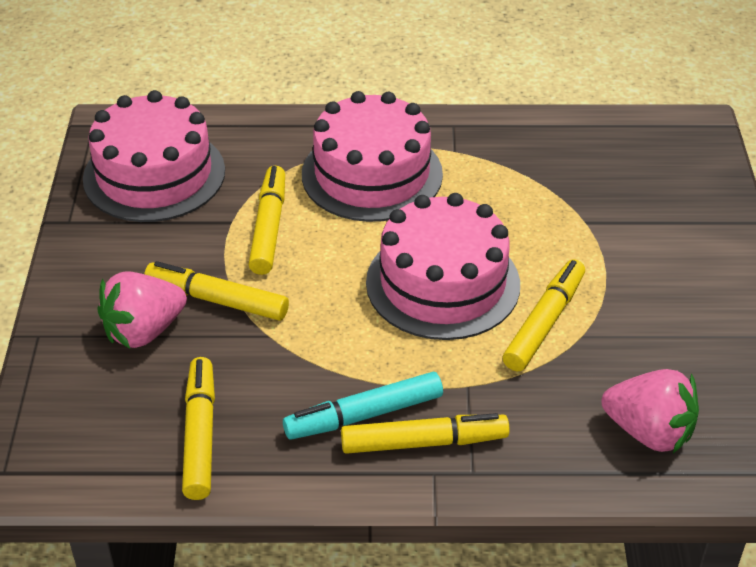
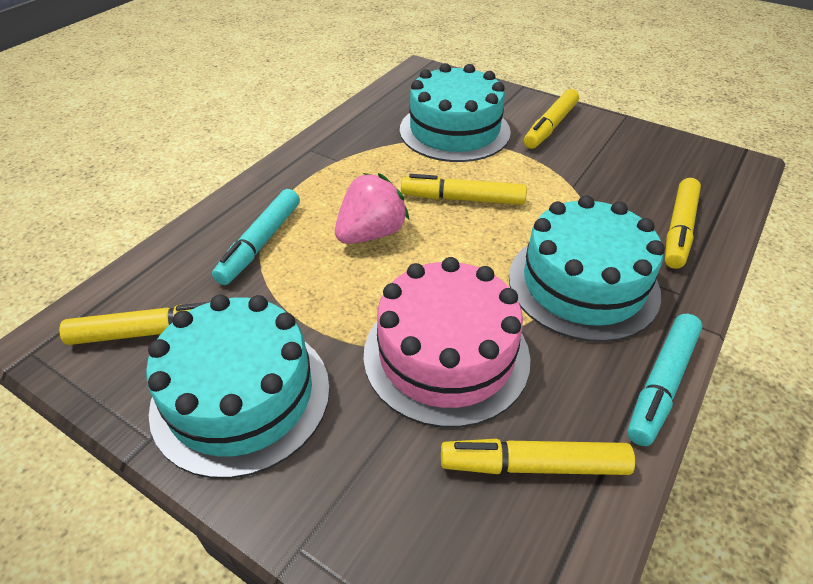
pink cake: 3 -> 1
pink strawberry: 2 -> 1
turquoise cake: 0 -> 3
turquoise marker: 1 -> 2

